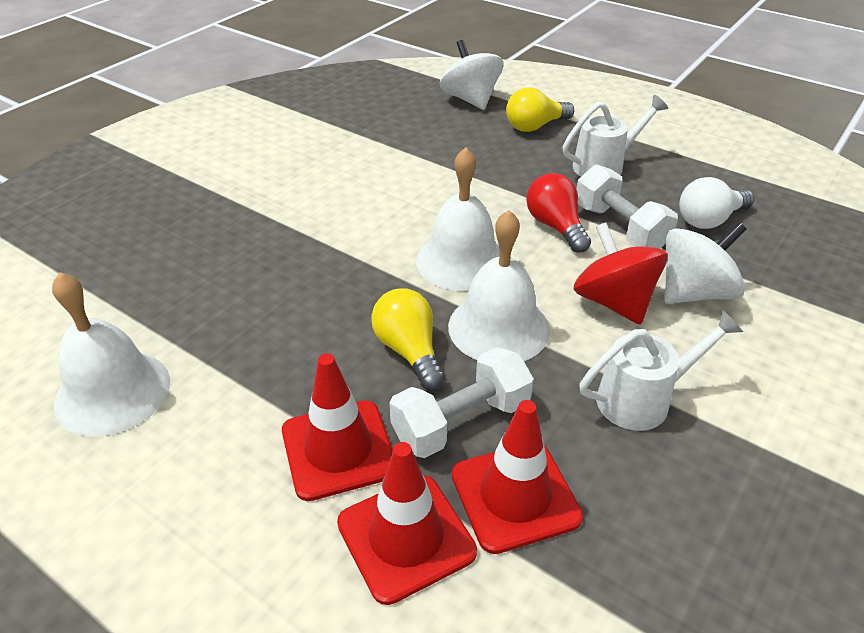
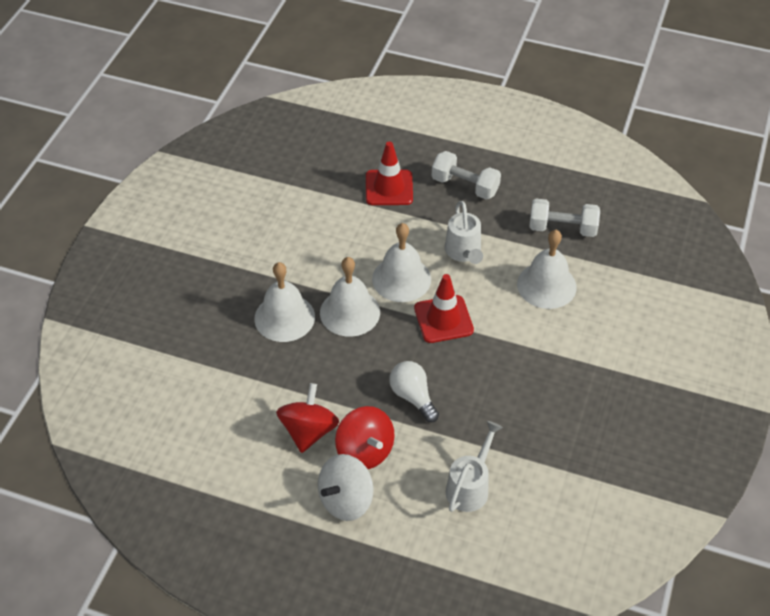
red light bulb: 1 -> 0
red spinning top: 1 -> 2
red traffic cone: 3 -> 2
white bell: 3 -> 4
white spinning top: 2 -> 1
yellow light bulb: 2 -> 0

